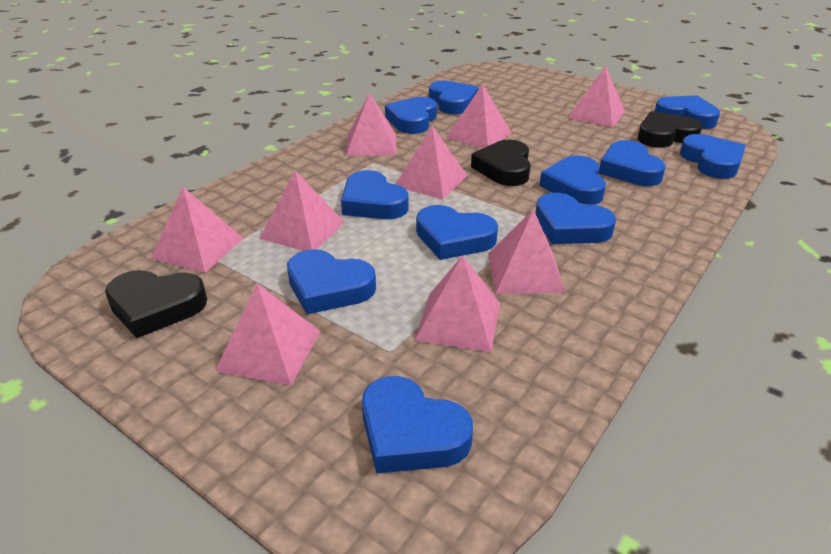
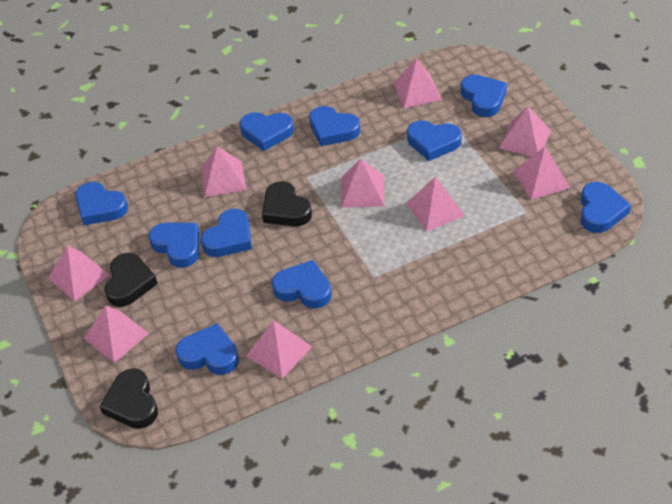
blue heart: 11 -> 10

